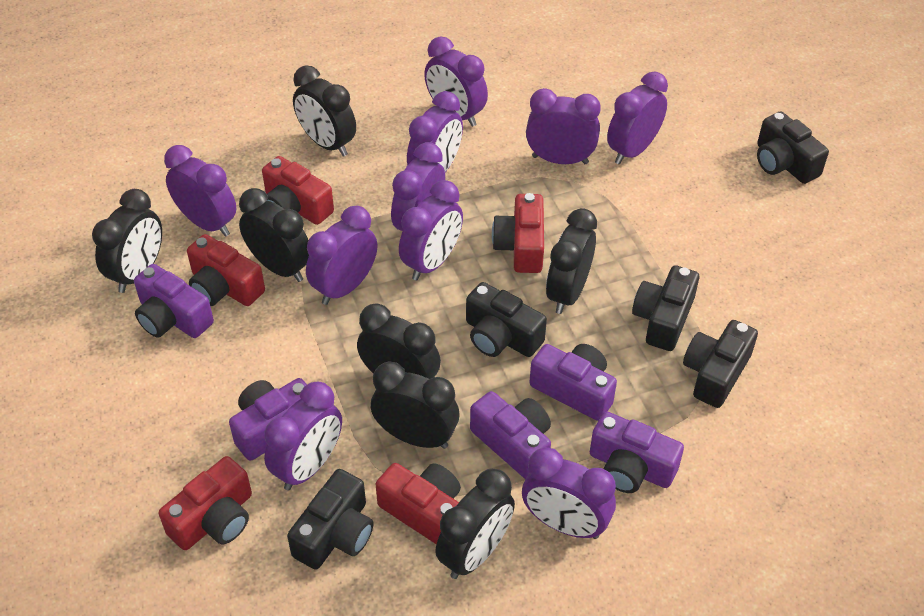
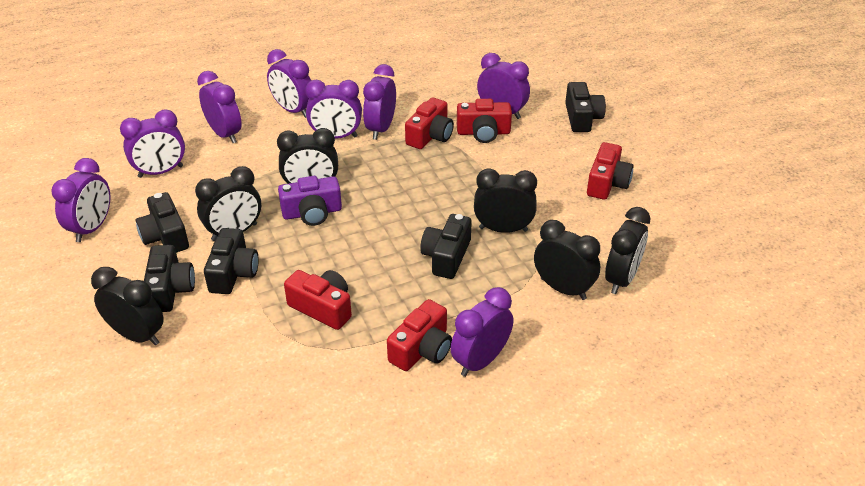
black clock: 7 -> 6
purple camera: 5 -> 1
purple clock: 10 -> 8

